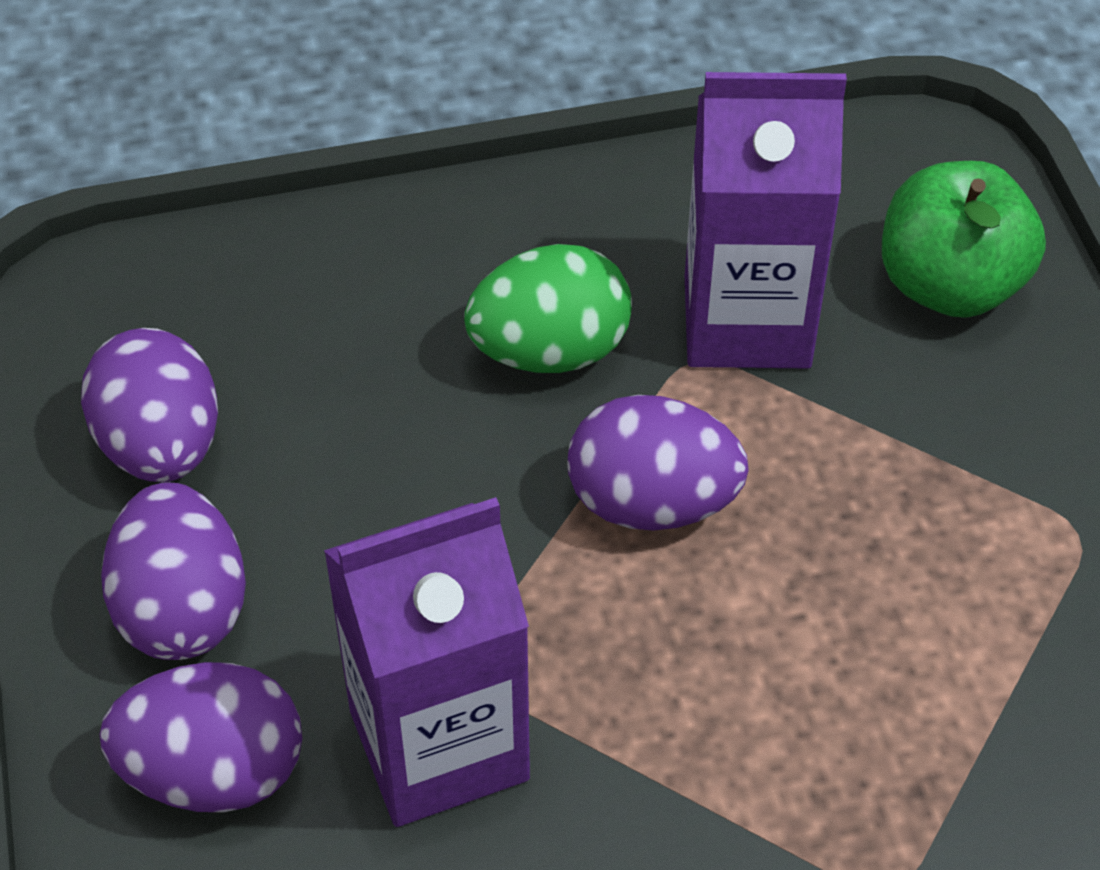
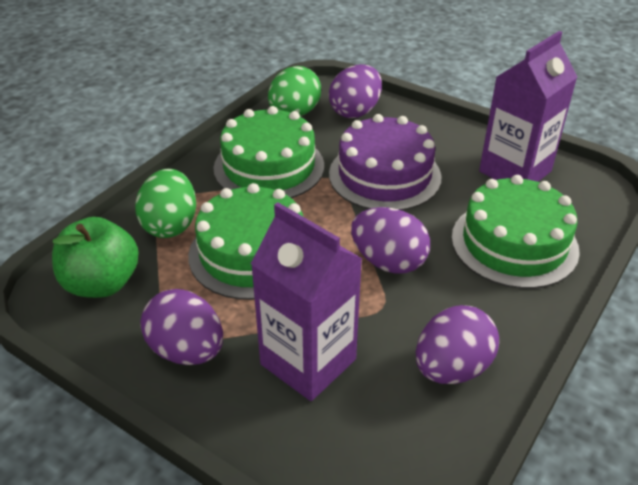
green cake: 0 -> 3
green egg: 1 -> 2
purple cake: 0 -> 1

